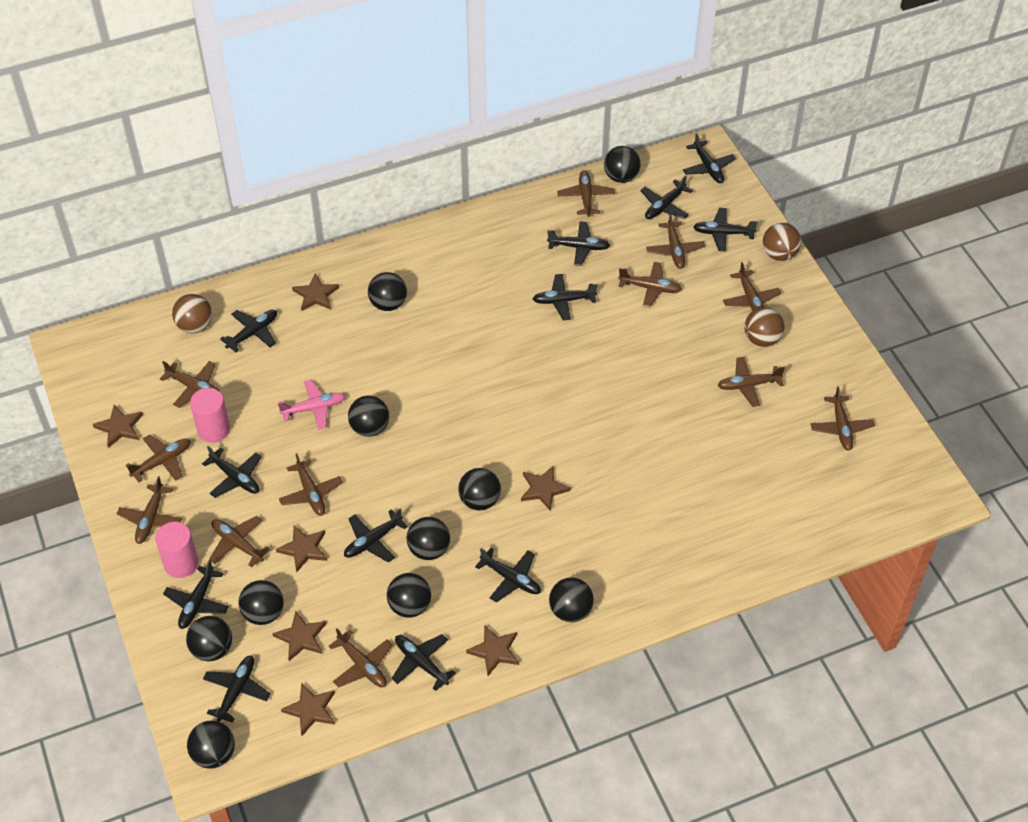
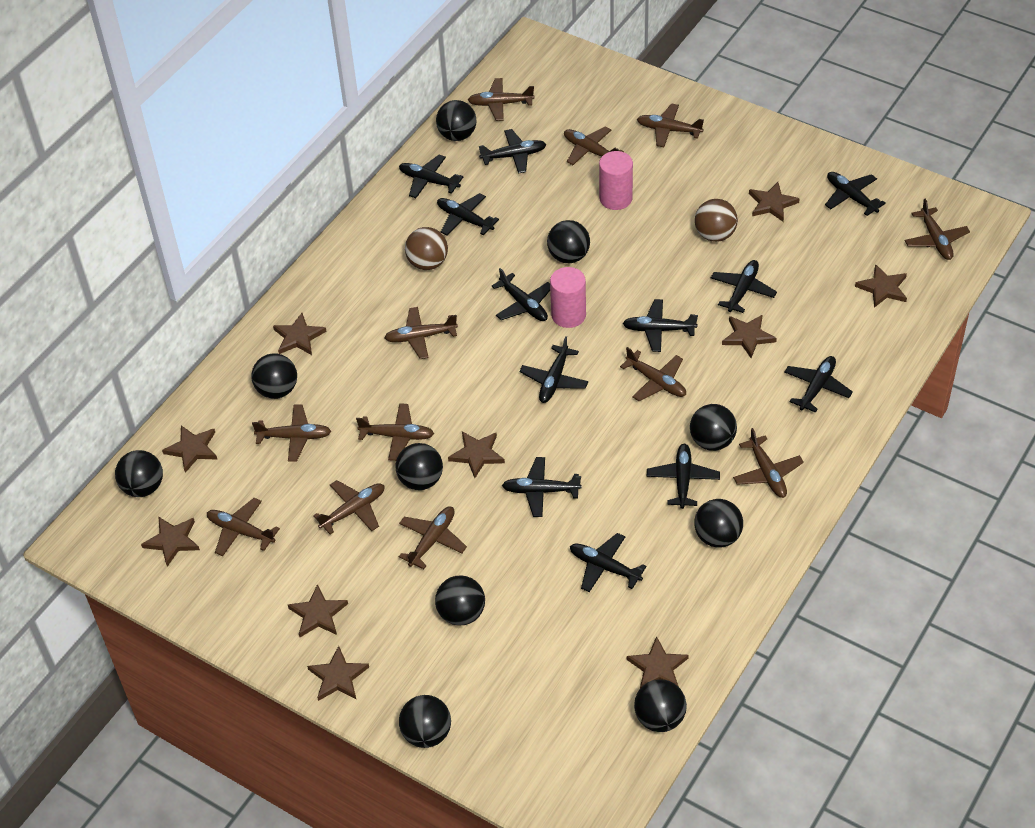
brown ball: 3 -> 2
brown star: 7 -> 10
pink plane: 1 -> 0

